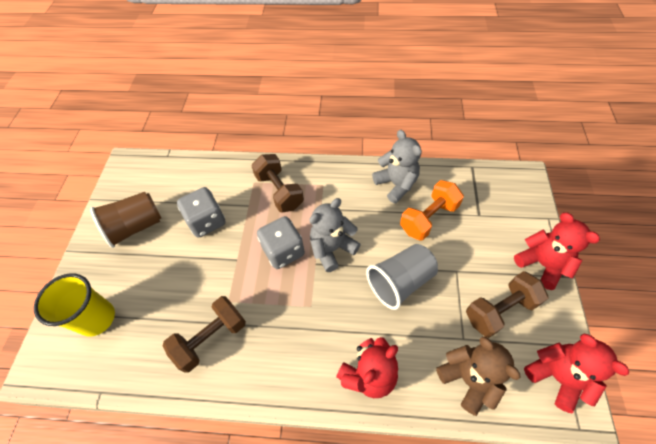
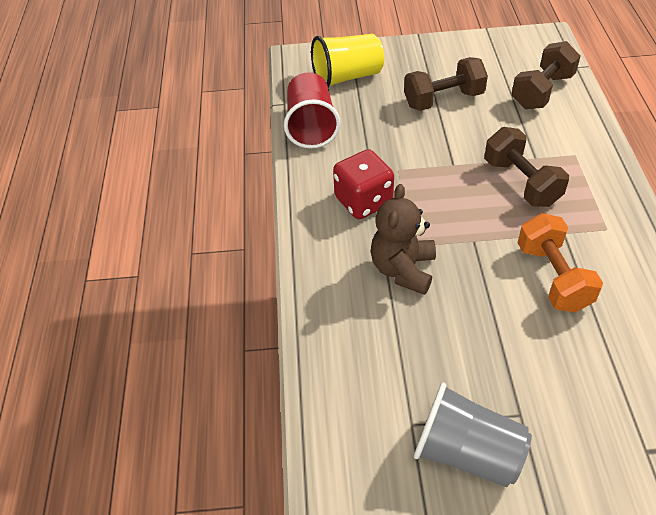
brown cup: 1 -> 0
grey dice: 2 -> 0
grey teddy bear: 2 -> 0
red cup: 0 -> 1
red dice: 0 -> 1
red teddy bear: 3 -> 0

